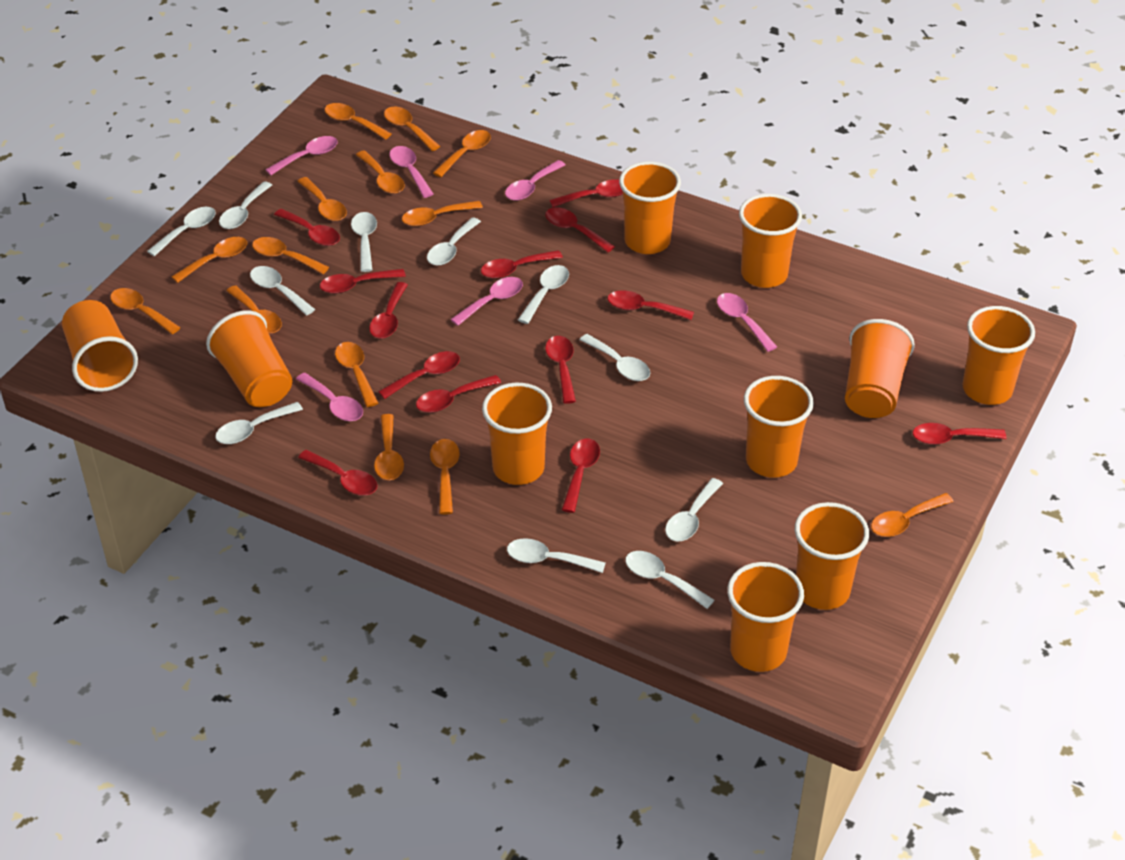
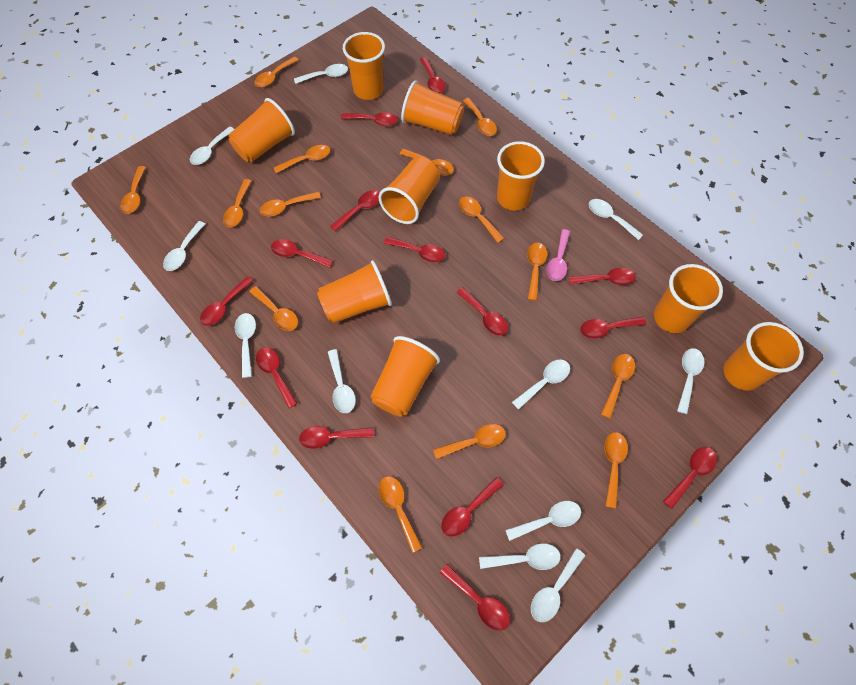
orange cup: 10 -> 9
pink spoon: 6 -> 1
red spoon: 13 -> 14

